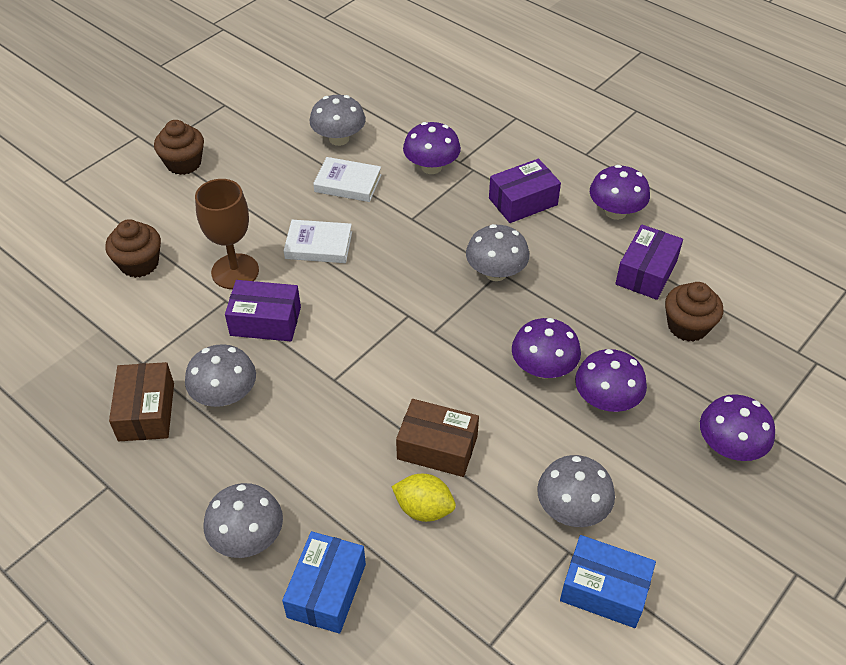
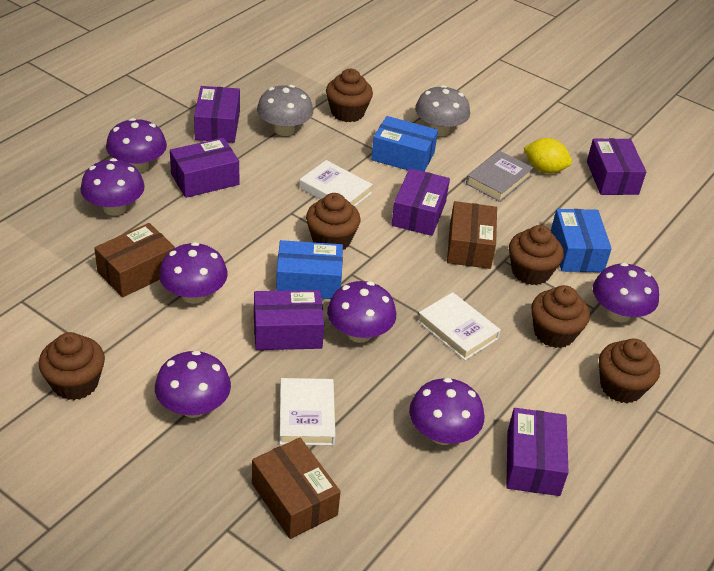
blue box: 2 -> 3
brown box: 2 -> 3
brown cupcake: 3 -> 6
brown goblet: 1 -> 0
grey book: 0 -> 1
grey mushroom: 5 -> 2
purple box: 3 -> 6
purple mushroom: 5 -> 7
white book: 2 -> 3

